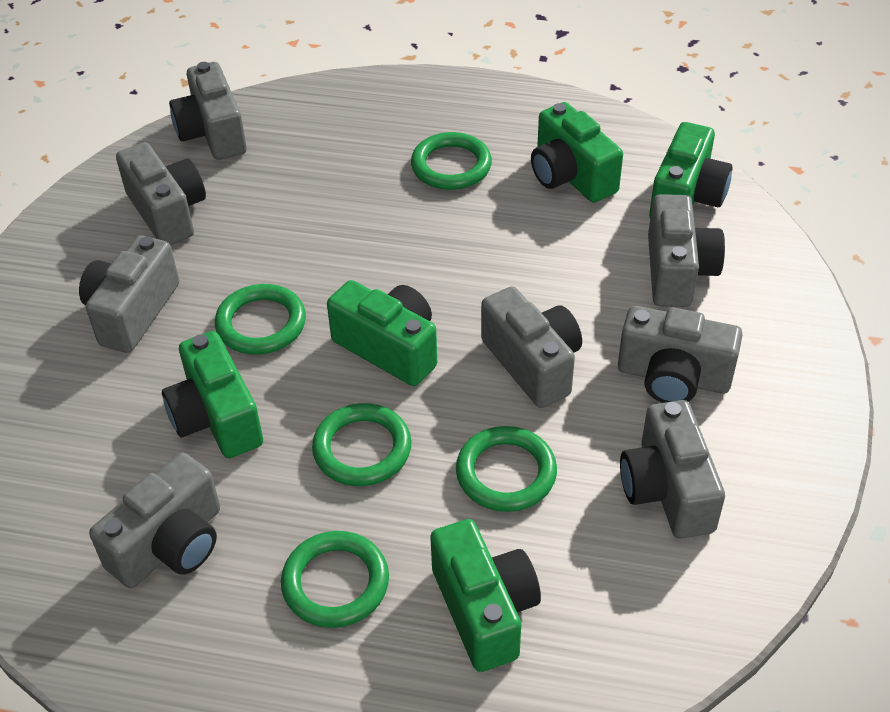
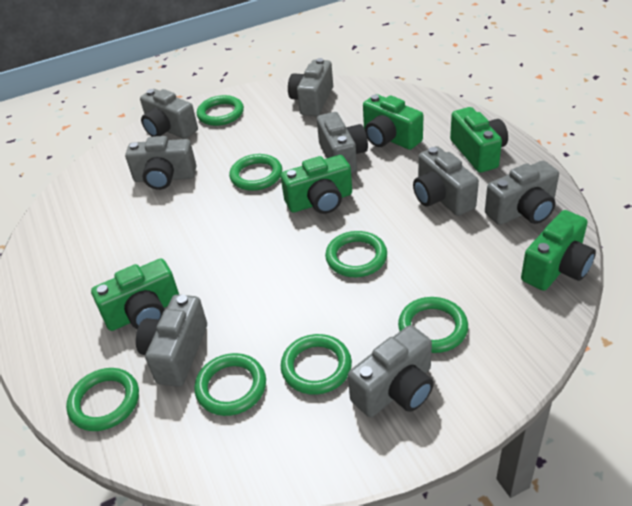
green ring: 5 -> 7

